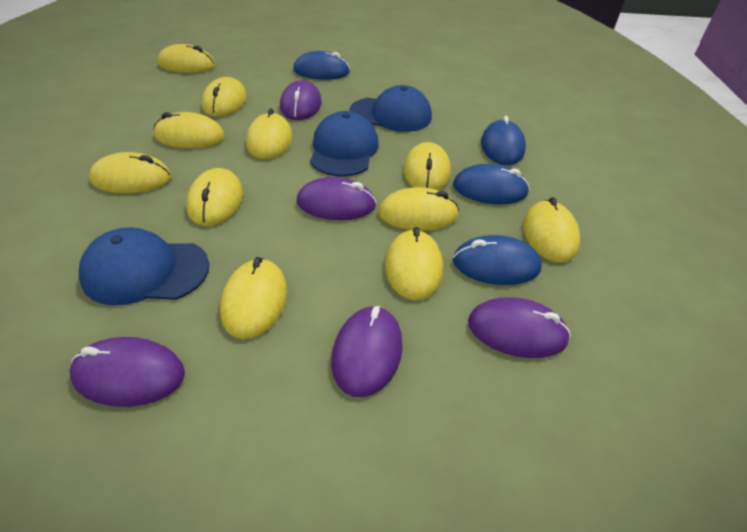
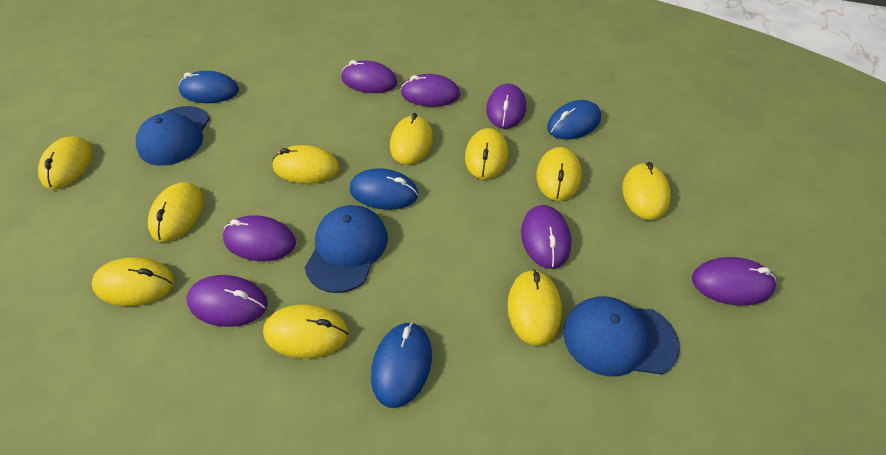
purple mouse: 5 -> 7
yellow mouse: 11 -> 10

